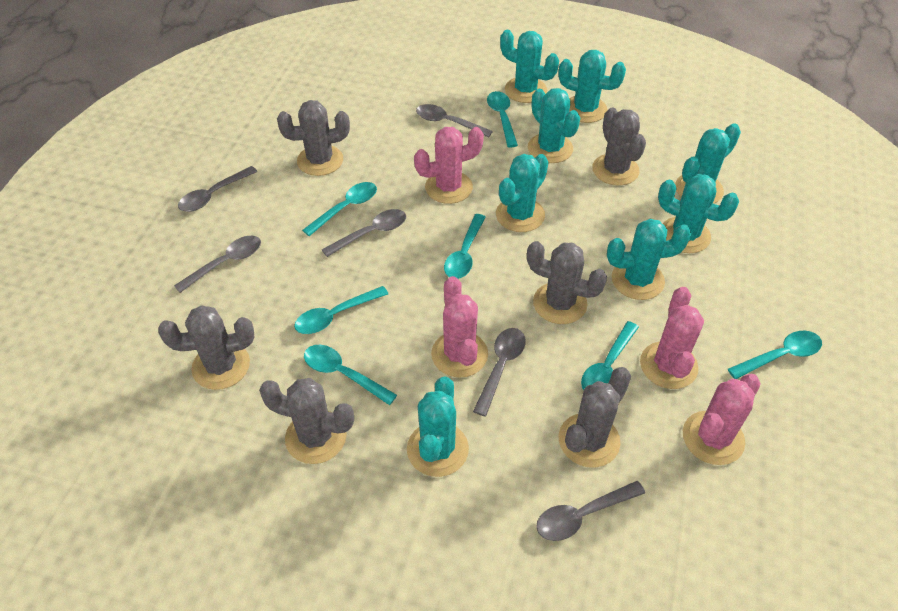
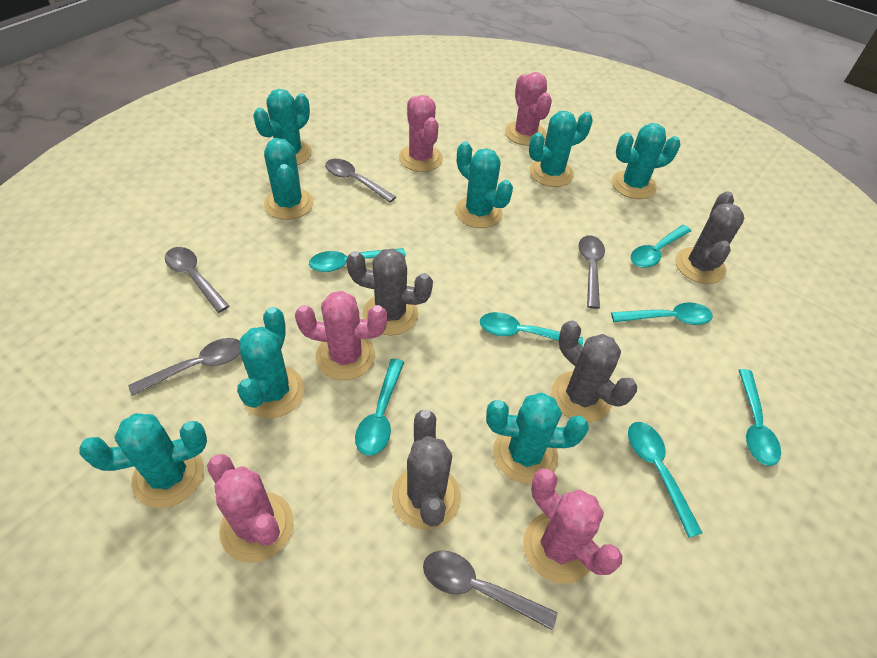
grey cactus: 6 -> 4
grey spoon: 6 -> 5
pink cactus: 4 -> 5

